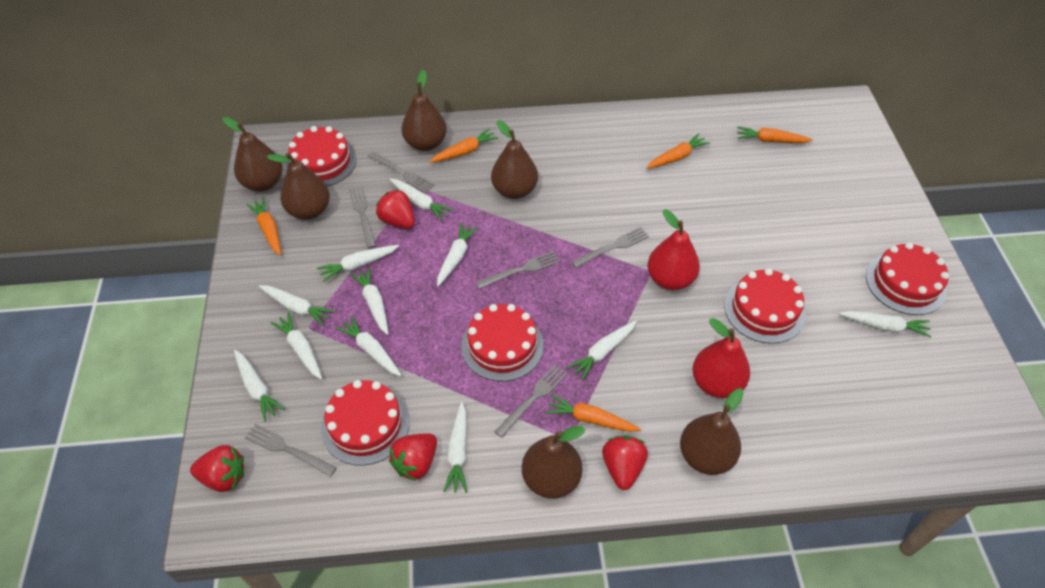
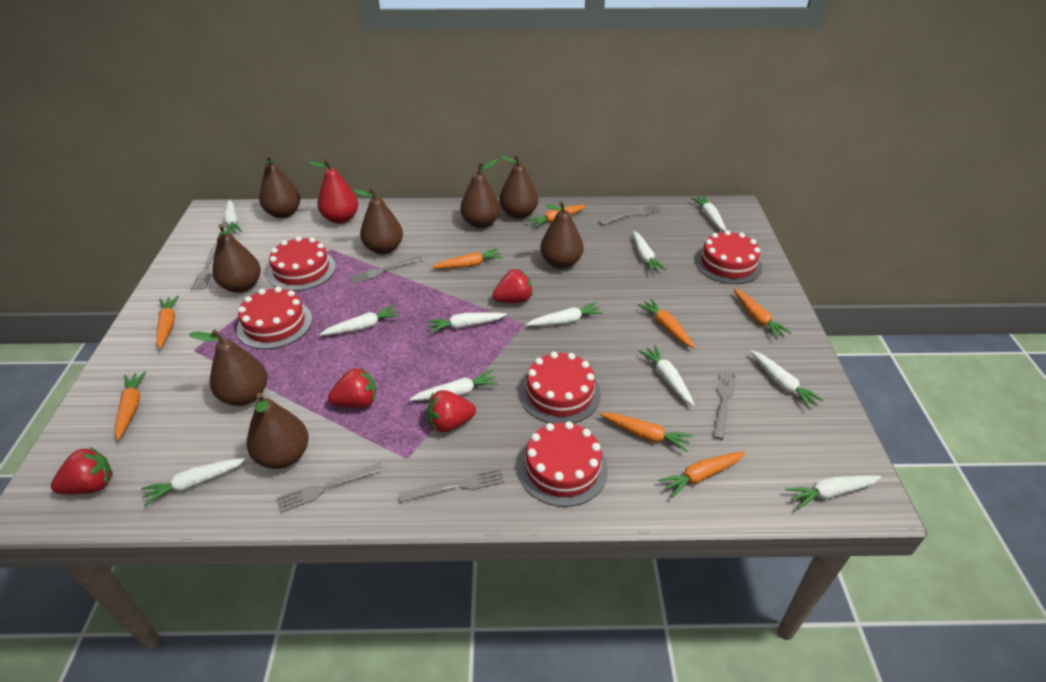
brown pear: 6 -> 8
orange carrot: 5 -> 8
red pear: 2 -> 1

